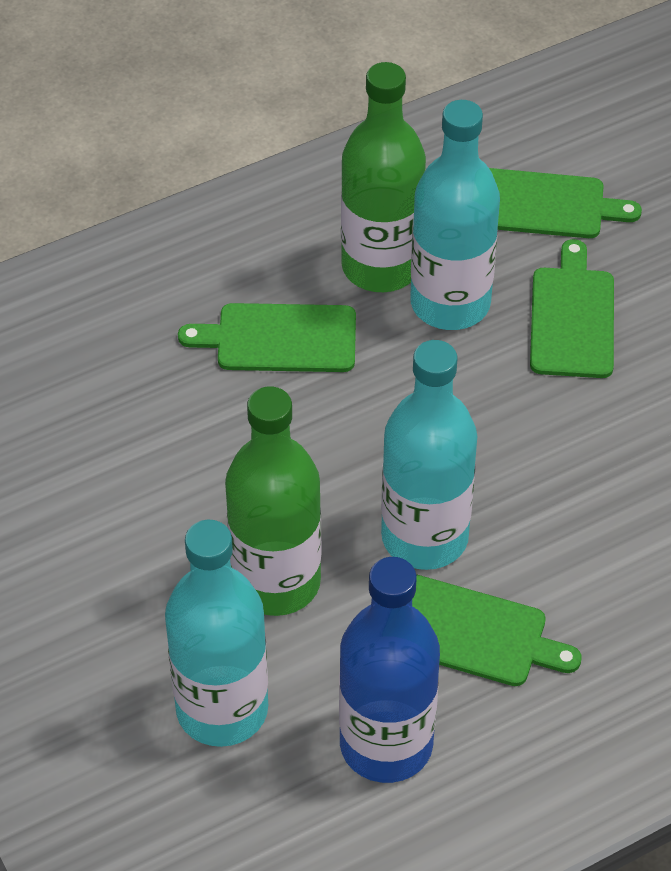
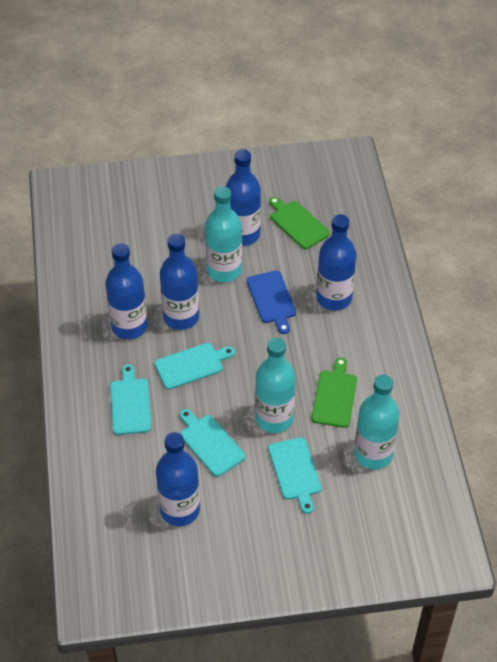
blue bottle: 1 -> 5
blue cutting board: 0 -> 1
green bottle: 2 -> 0
green cutting board: 4 -> 2
turquoise cutting board: 0 -> 4

